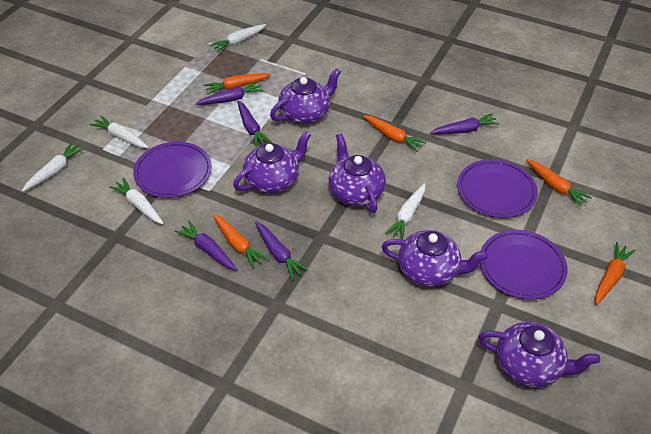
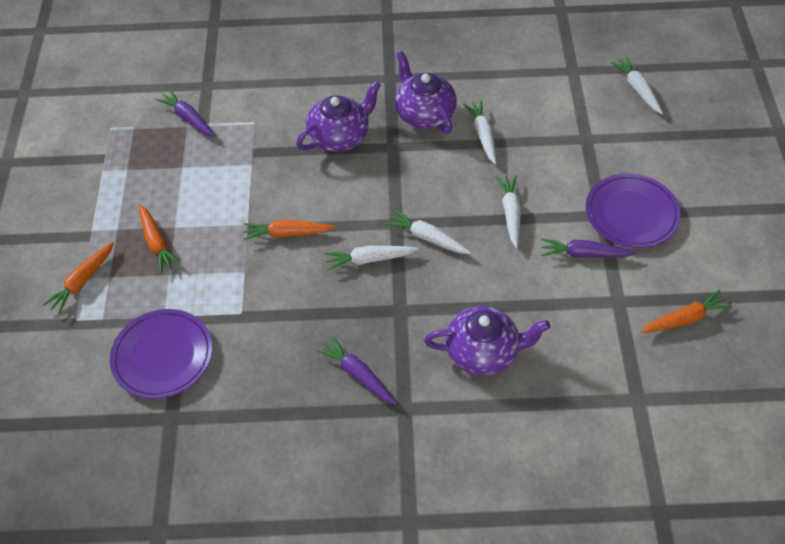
orange carrot: 5 -> 4
purple carrot: 5 -> 3
purple plate: 3 -> 2
purple teapot: 5 -> 3

